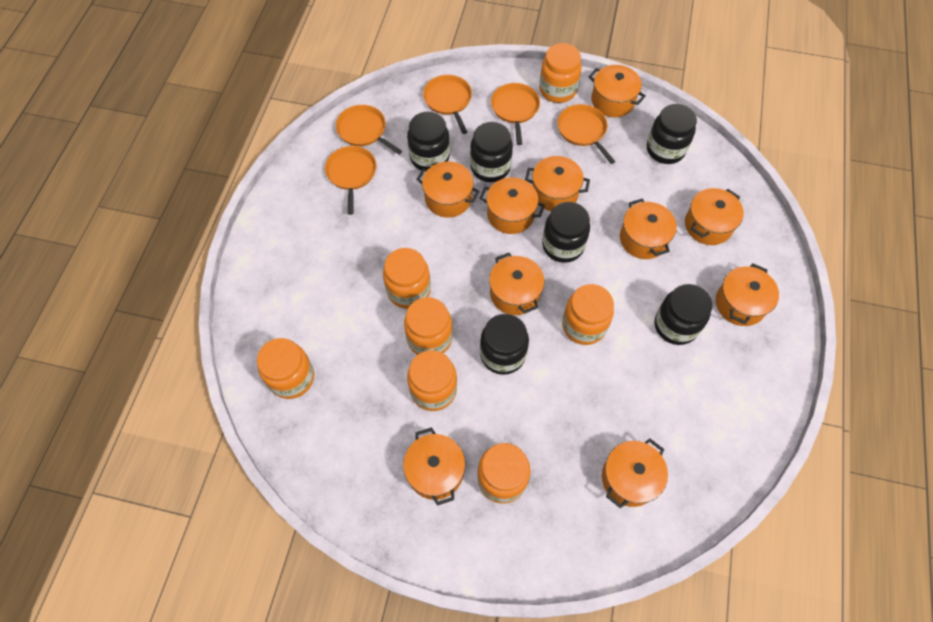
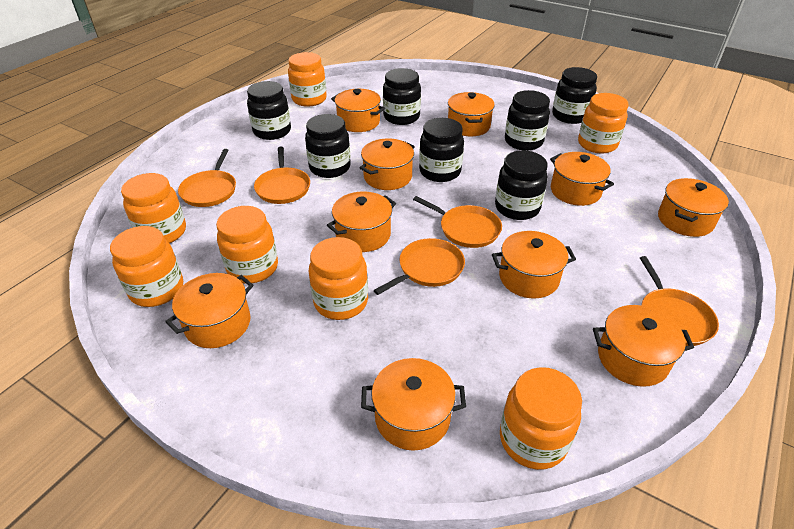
black jar: 6 -> 7

